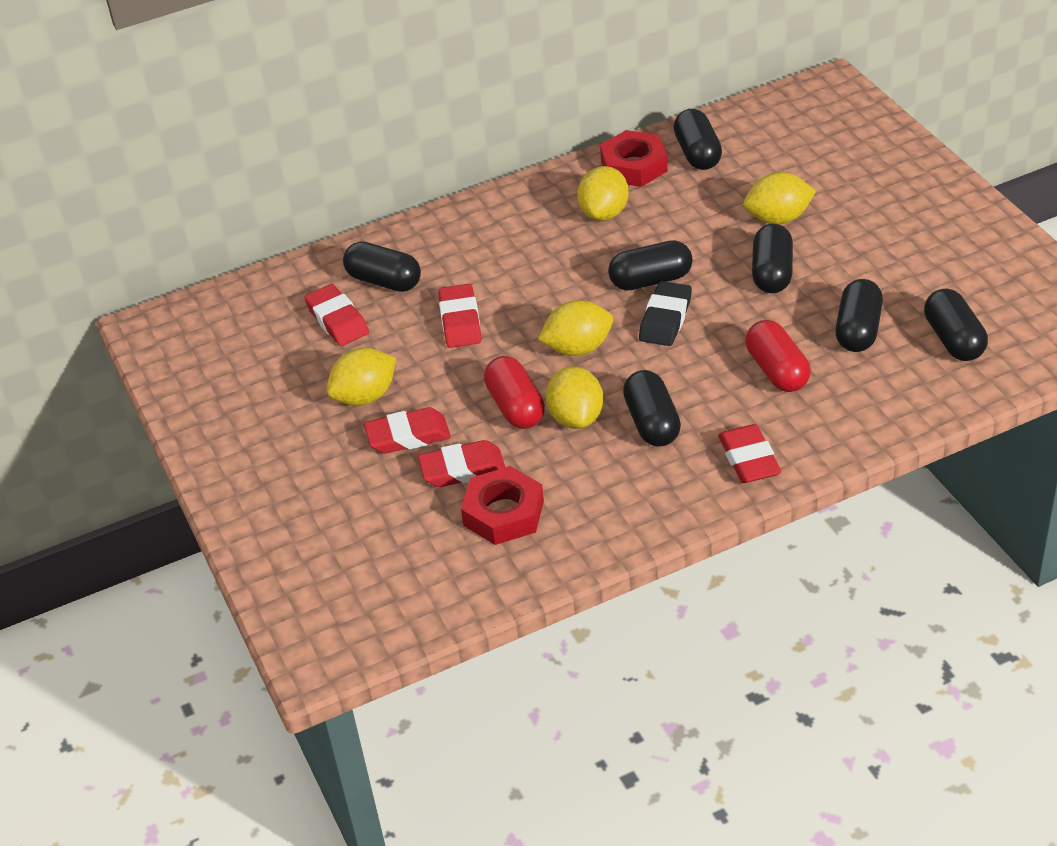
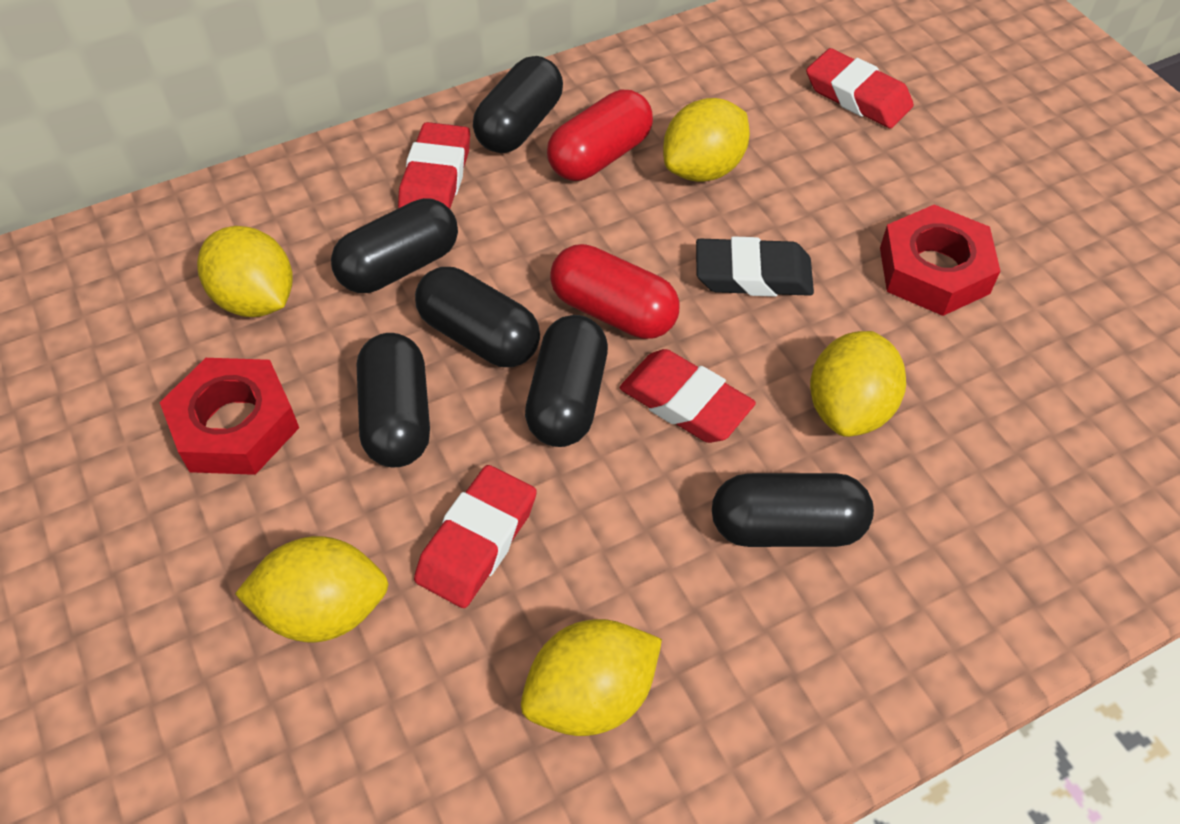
black capsule: 7 -> 6
red eraser: 5 -> 4

